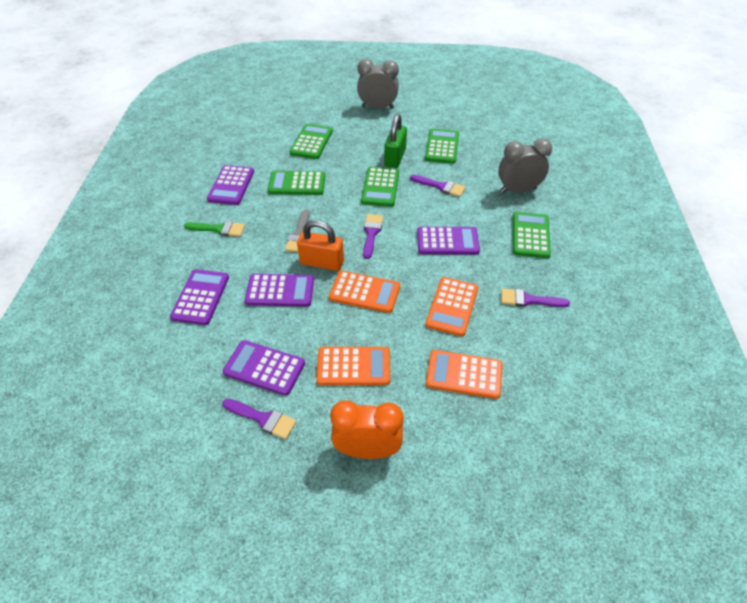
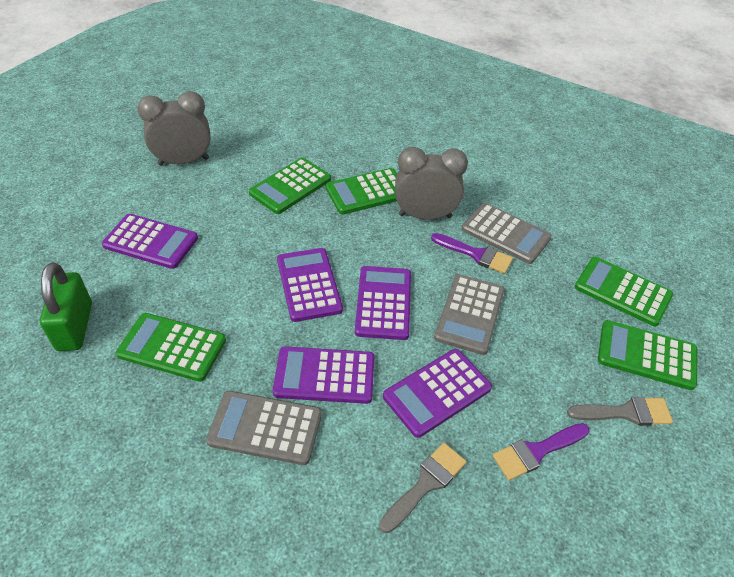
green brush: 1 -> 0
grey brush: 1 -> 2
grey calculator: 0 -> 3
orange calculator: 4 -> 0
orange clock: 1 -> 0
orange padlock: 1 -> 0
purple brush: 4 -> 2

